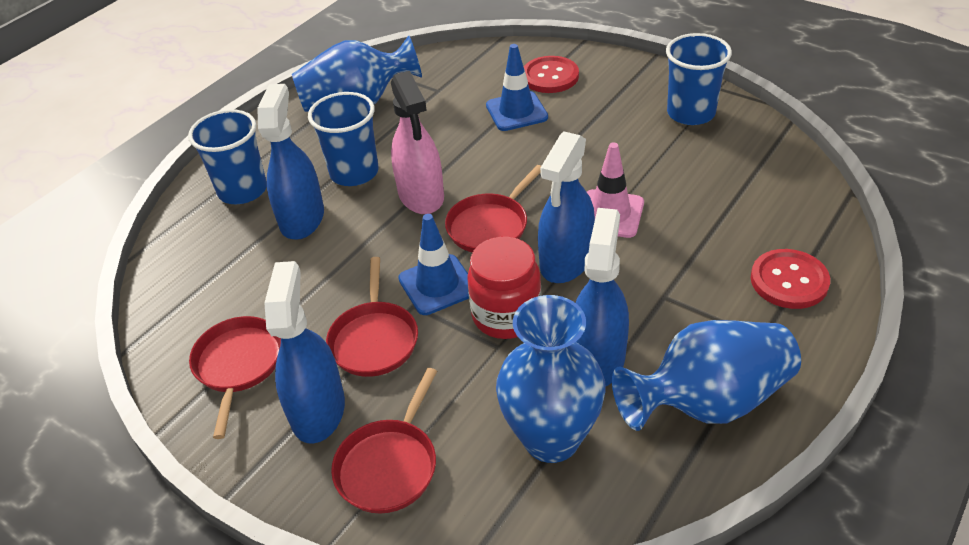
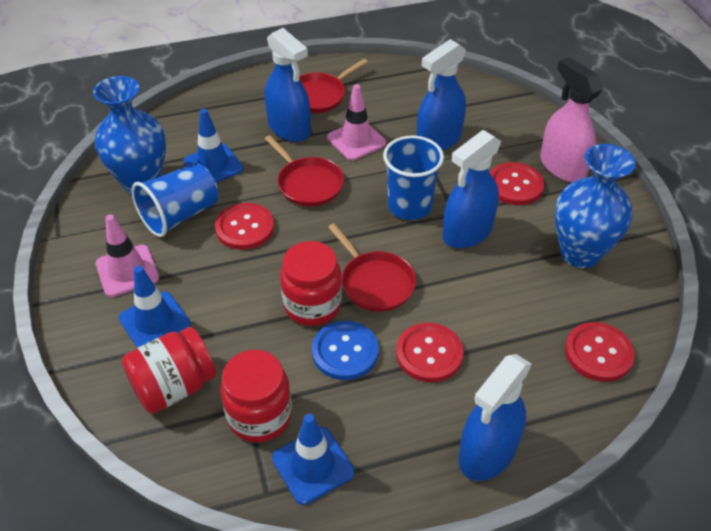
blue button: 0 -> 1
blue cup: 3 -> 2
blue traffic cone: 2 -> 3
blue vase: 3 -> 2
pink traffic cone: 1 -> 2
red button: 2 -> 4
red jar: 1 -> 3
red pan: 4 -> 3

